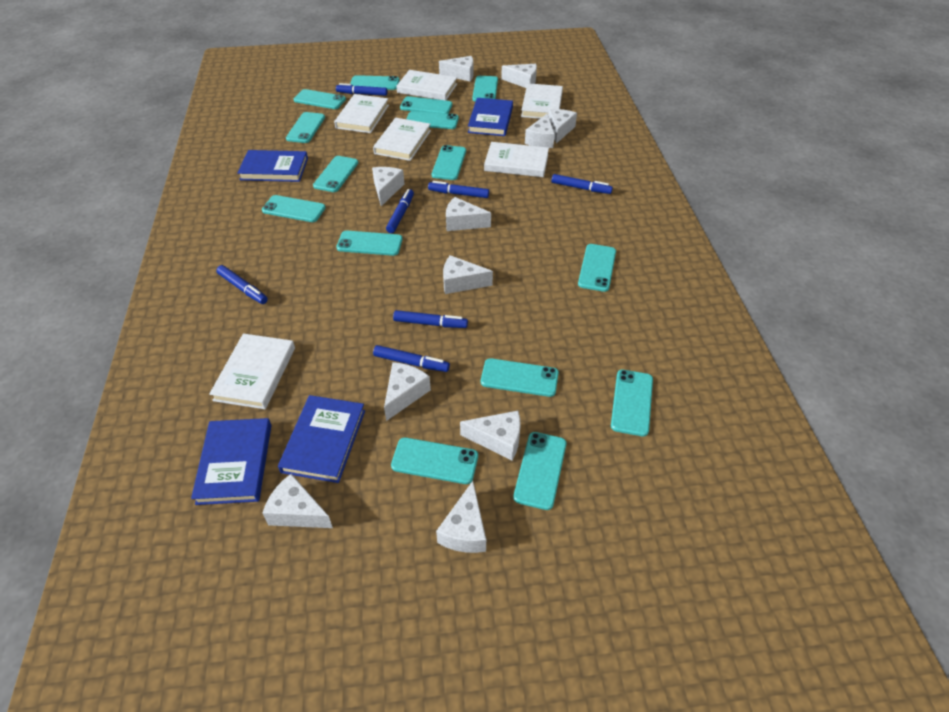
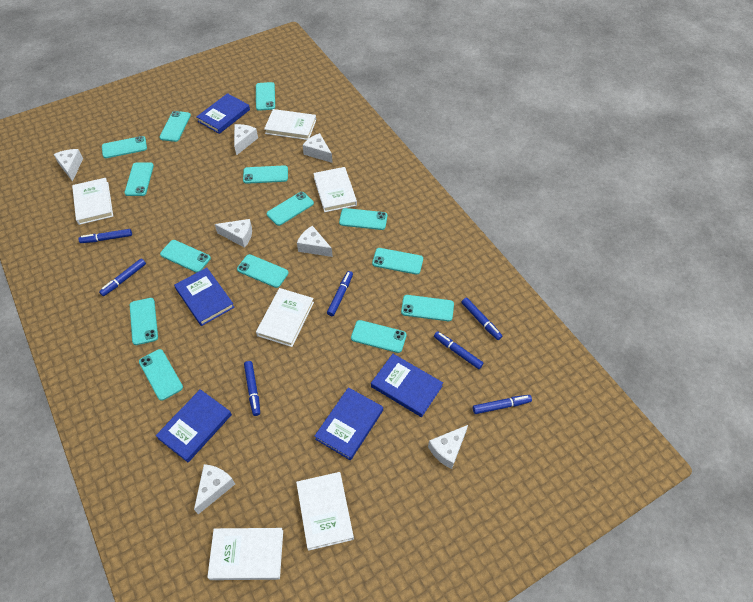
blue book: 4 -> 5
turquoise phone: 15 -> 14
white cheese: 11 -> 7

